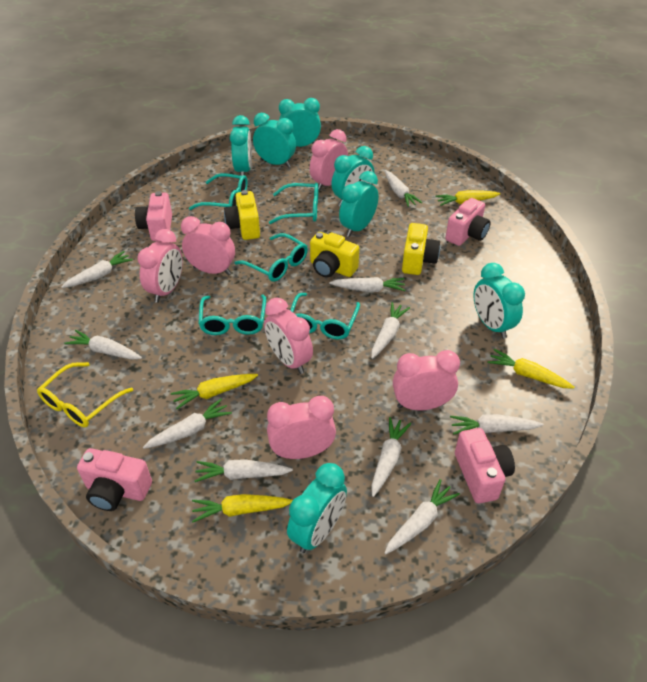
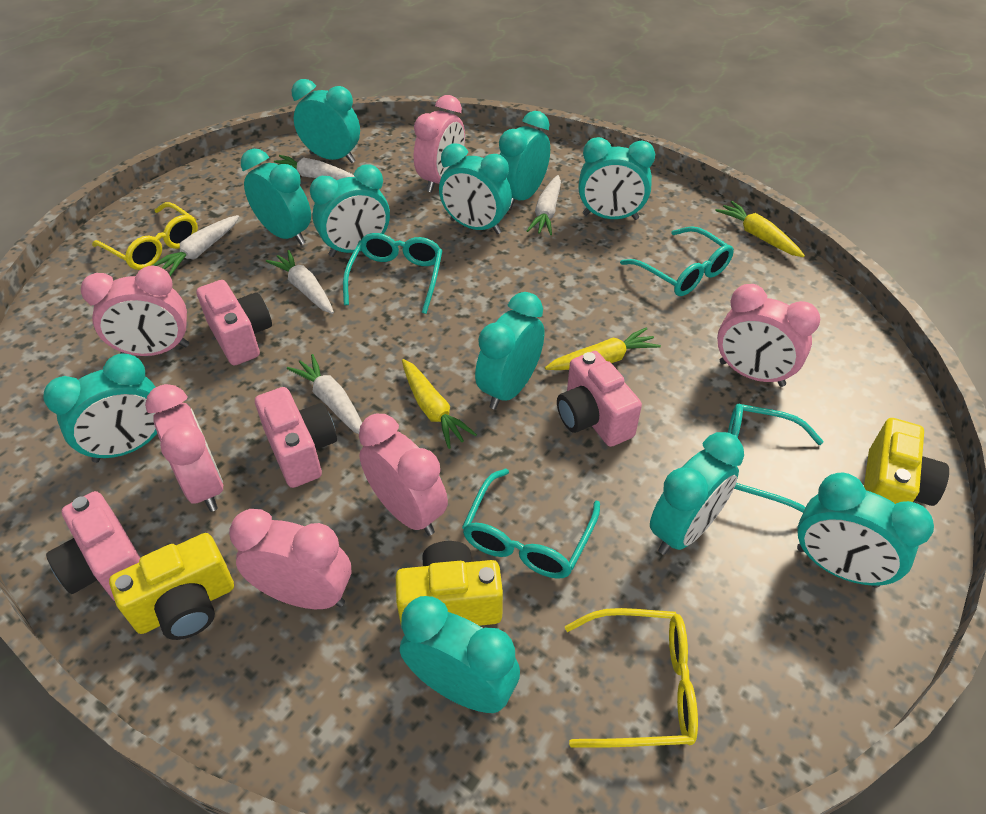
turquoise clock: 7 -> 11
turquoise glasses: 5 -> 4
white carrot: 10 -> 5
yellow carrot: 4 -> 3
yellow glasses: 1 -> 2

